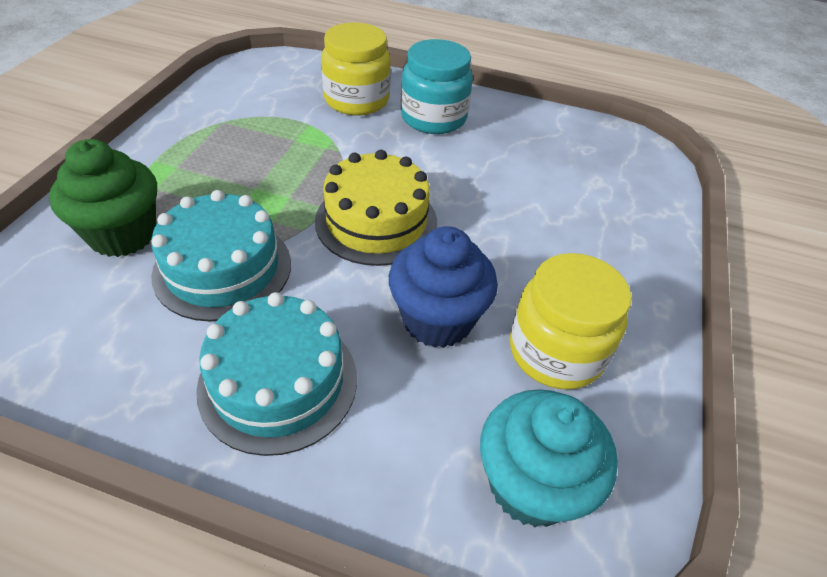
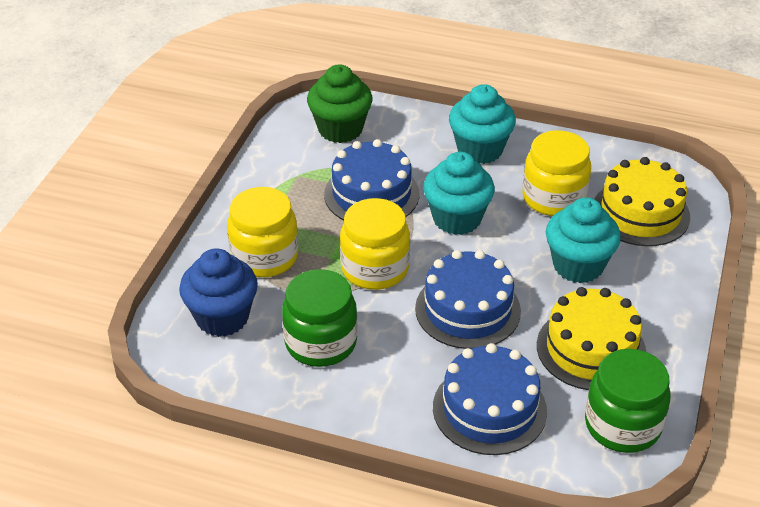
blue cake: 0 -> 3
green jar: 0 -> 2
turquoise cake: 2 -> 0
turquoise cupcake: 1 -> 3
turquoise jar: 1 -> 0
yellow cake: 1 -> 2
yellow jar: 2 -> 3

